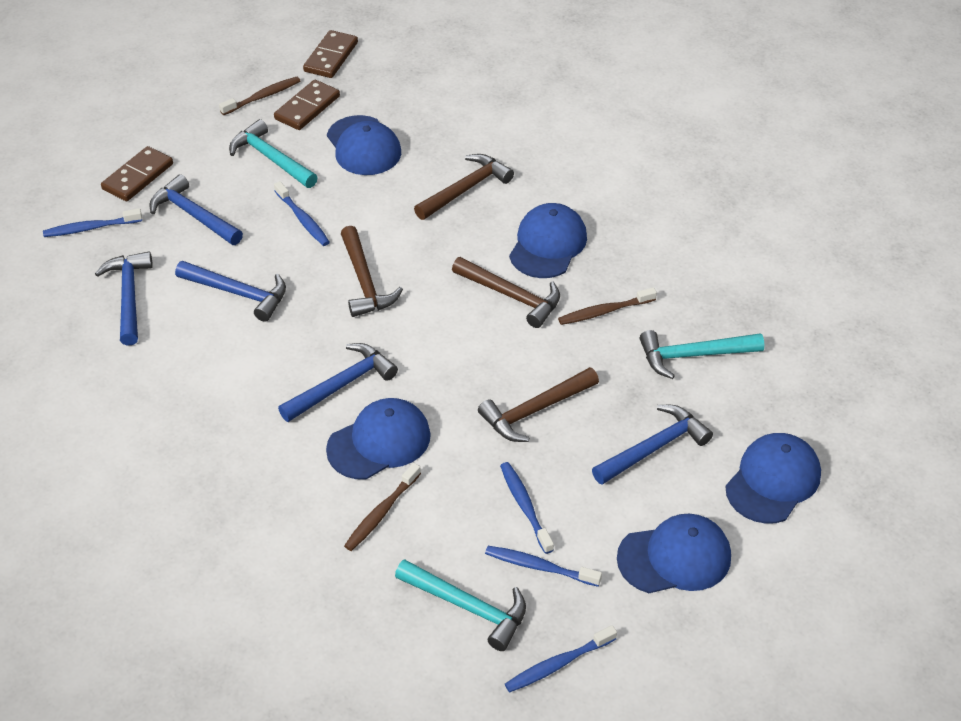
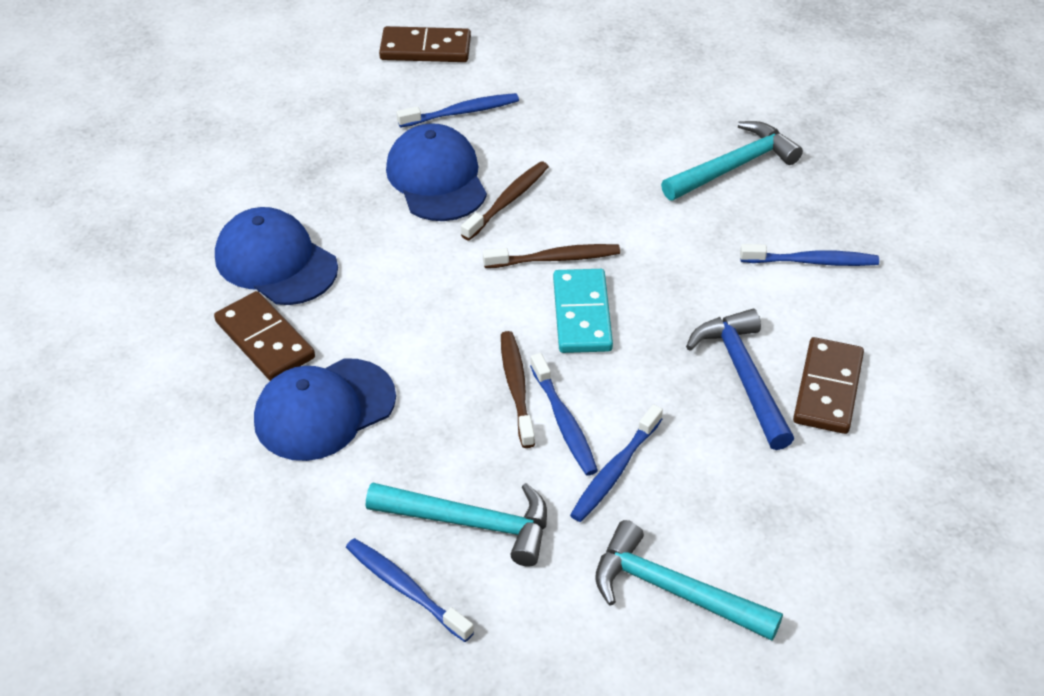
blue cap: 5 -> 3
blue hammer: 5 -> 1
brown hammer: 4 -> 0
turquoise domino: 0 -> 1

